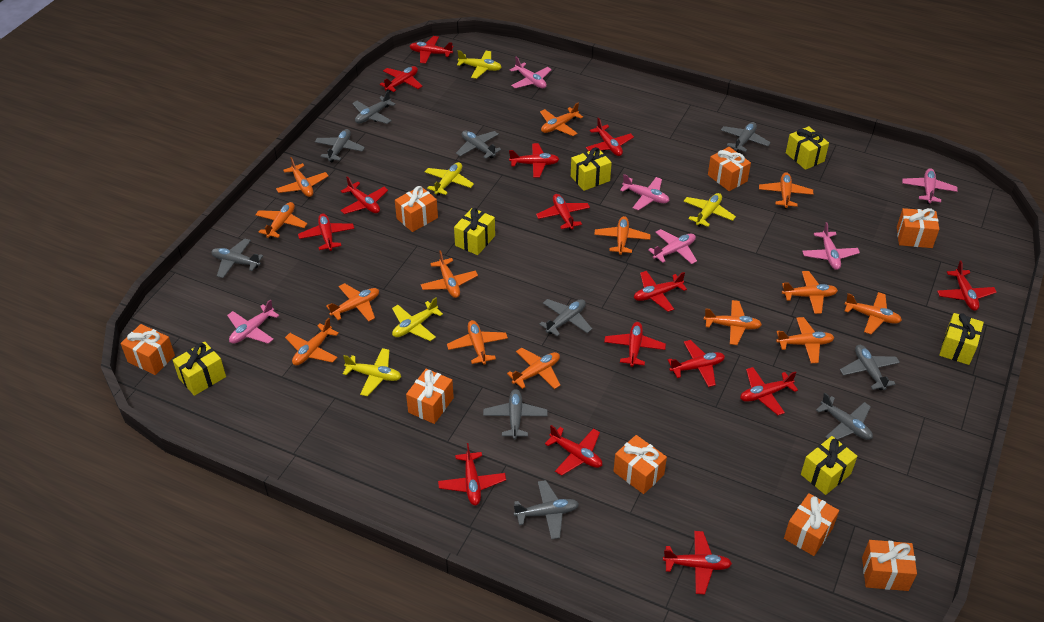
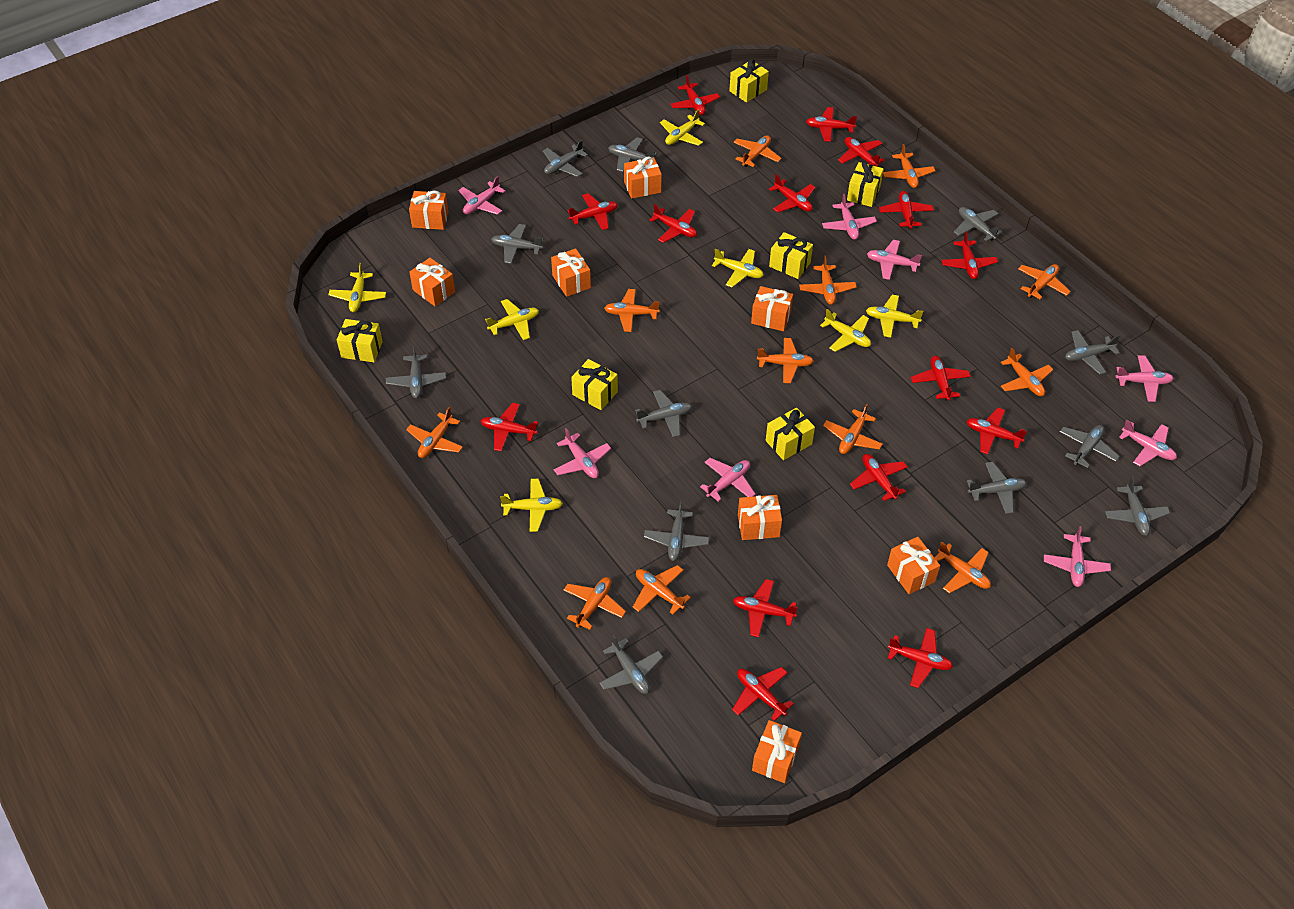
grey plane: 10 -> 12
orange plane: 14 -> 12
pink plane: 6 -> 8
yellow plane: 5 -> 7

